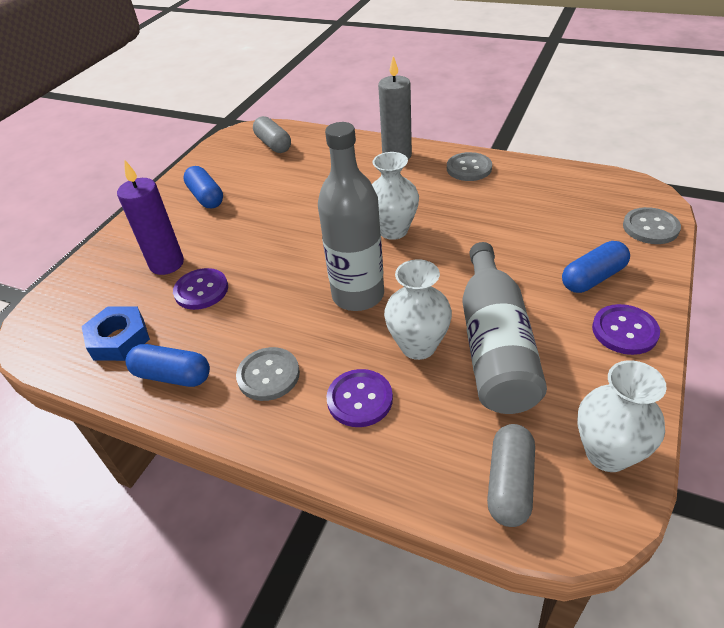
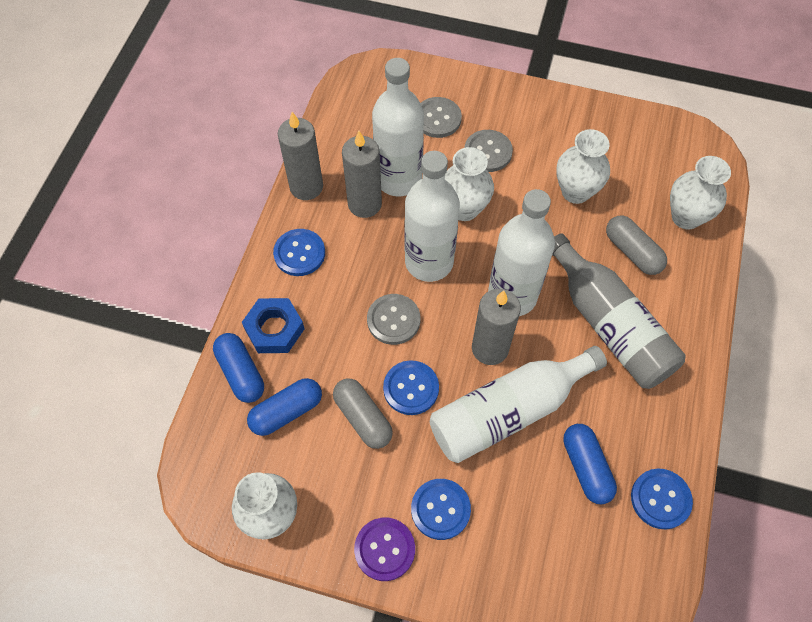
blue button: 0 -> 4
grey bottle: 2 -> 1
grey candle: 1 -> 3
purple button: 3 -> 1
purple candle: 1 -> 0
white bottle: 0 -> 4
white vase: 3 -> 4

